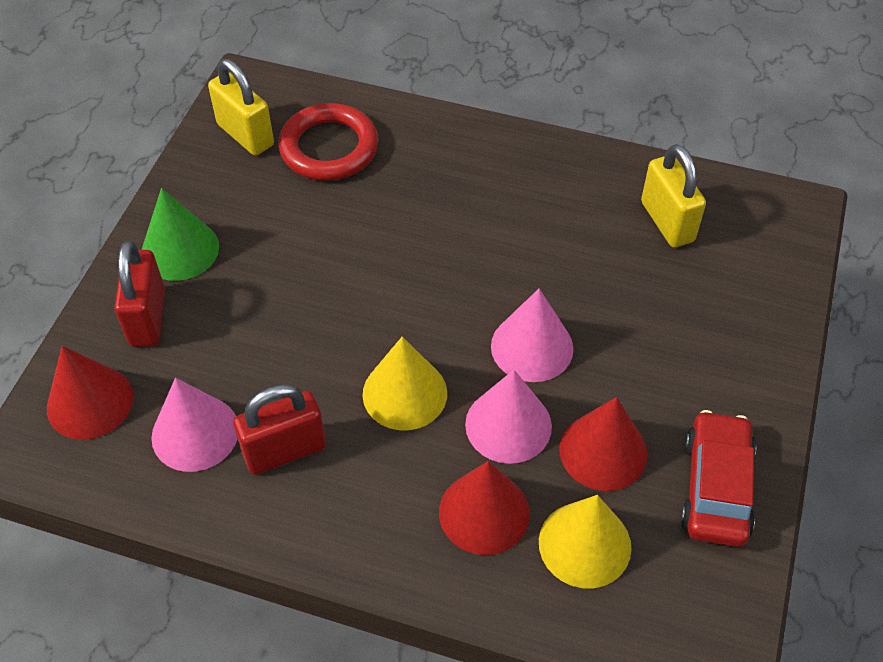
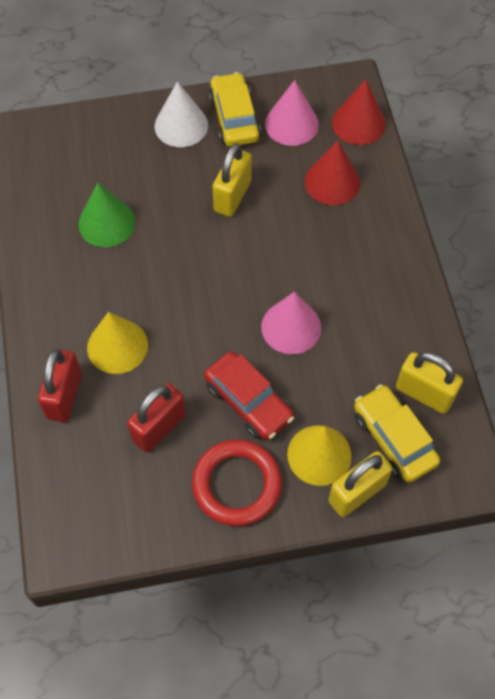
pink cone: 3 -> 2
red cone: 3 -> 2
white cone: 0 -> 1
yellow car: 0 -> 2
yellow padlock: 2 -> 3

